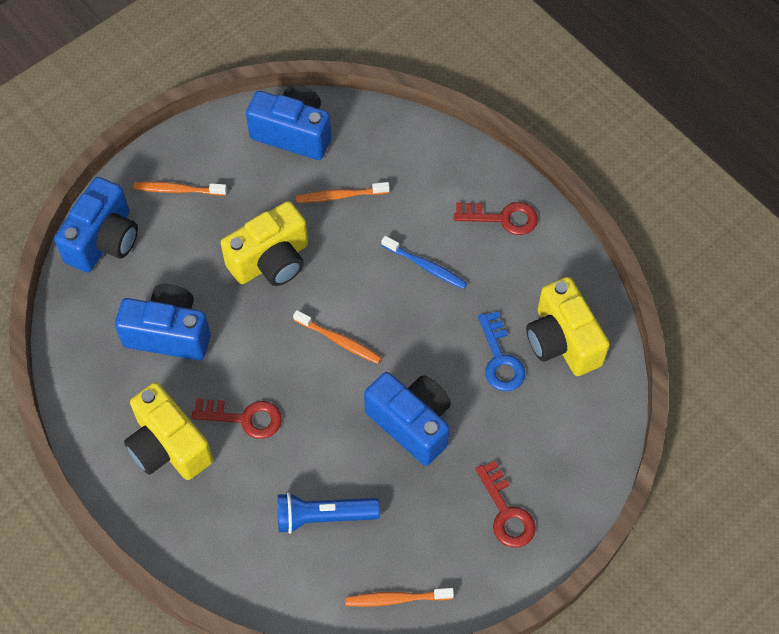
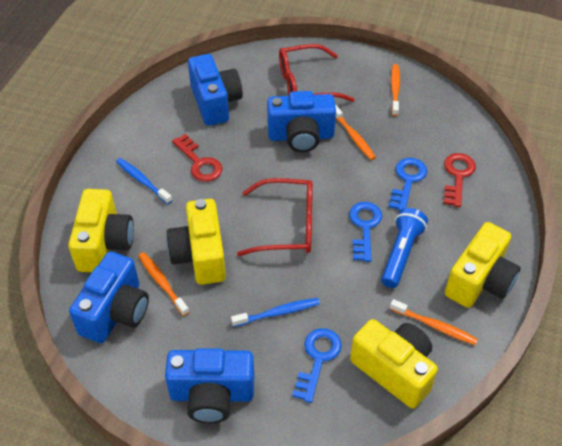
blue key: 1 -> 3
blue toothbrush: 1 -> 2
red glasses: 0 -> 2
red key: 3 -> 2
yellow camera: 3 -> 4

